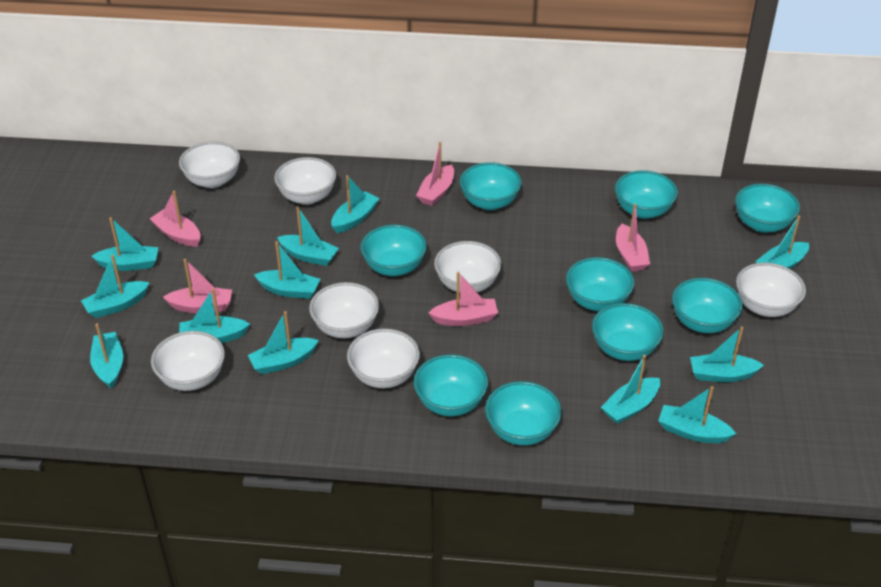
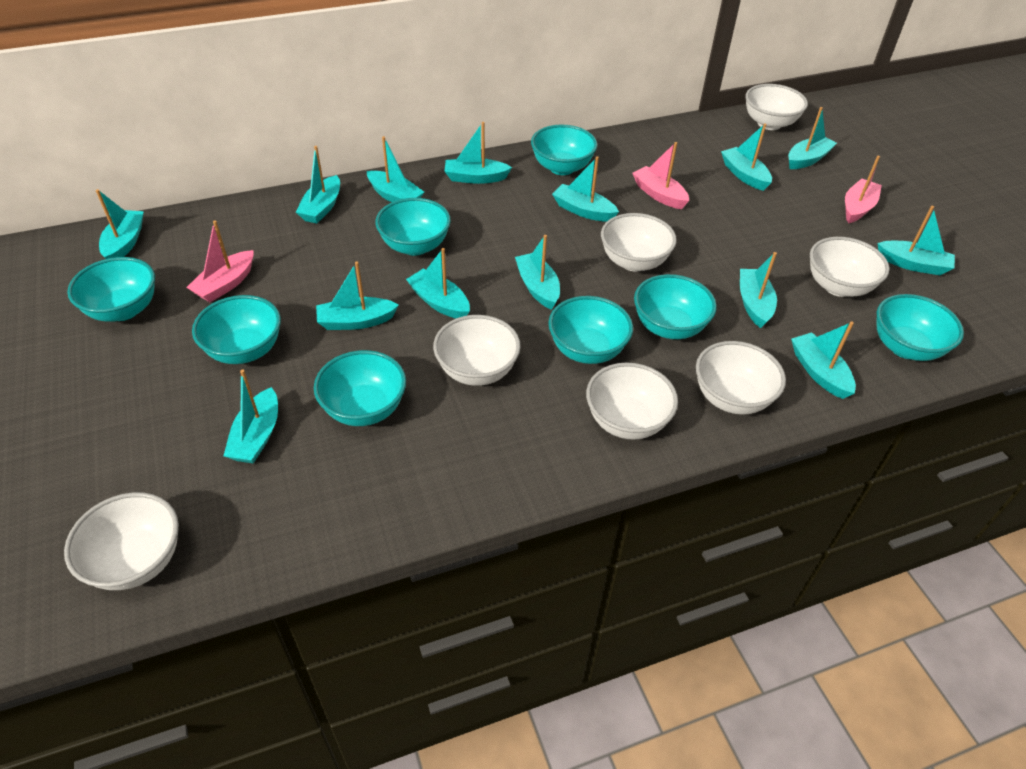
pink boat: 5 -> 3
turquoise boat: 12 -> 14
turquoise bowl: 9 -> 8

